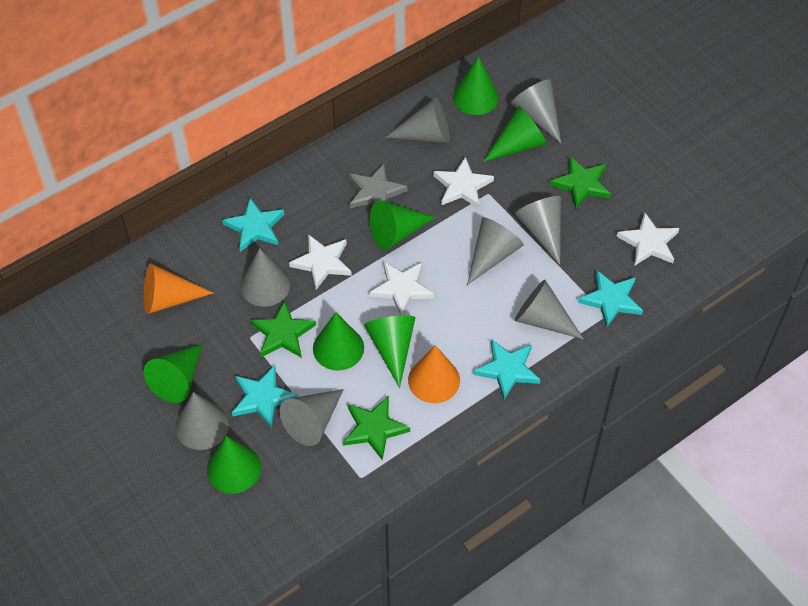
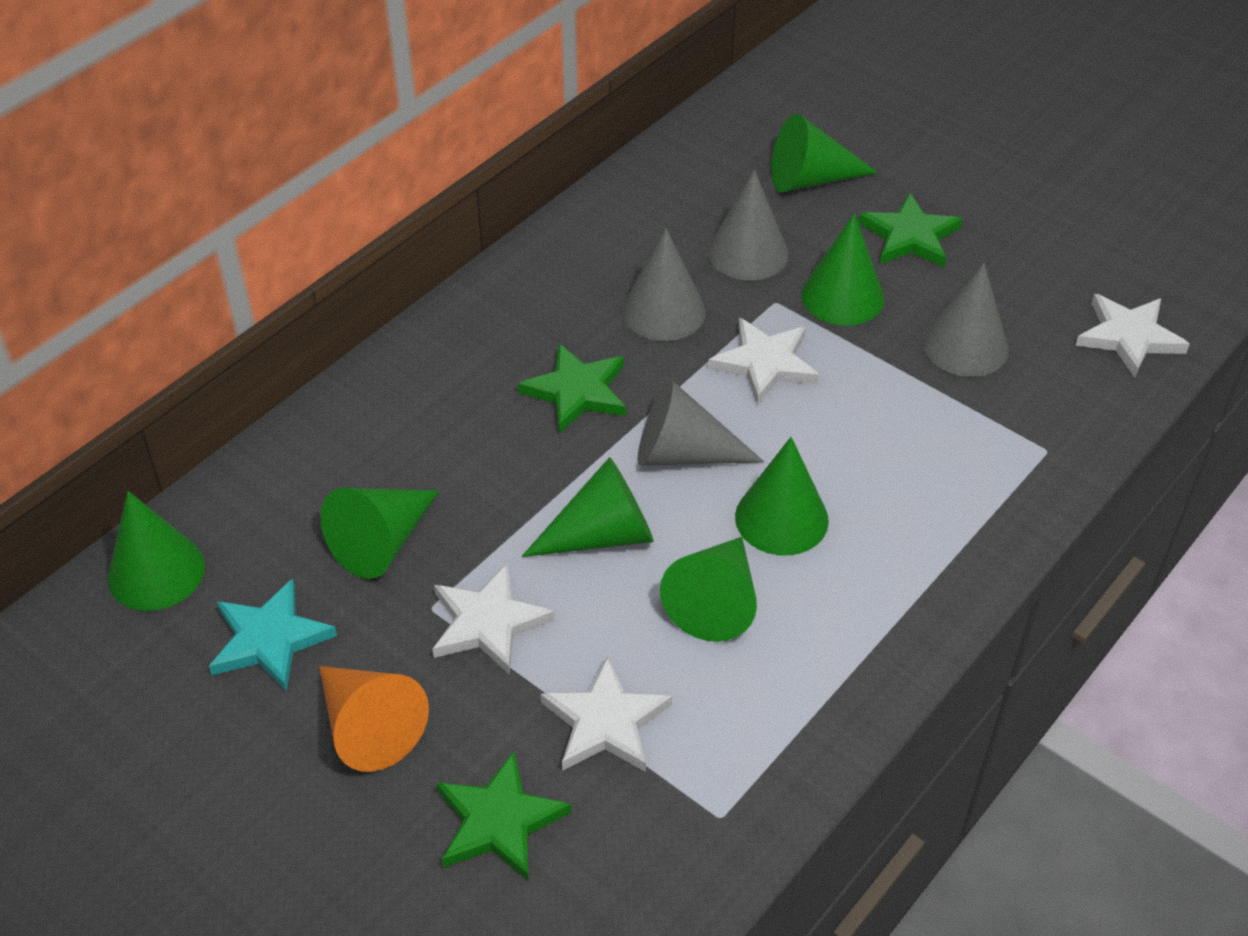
grey cone: 8 -> 4
grey star: 1 -> 0
orange cone: 2 -> 1
turquoise star: 4 -> 1

